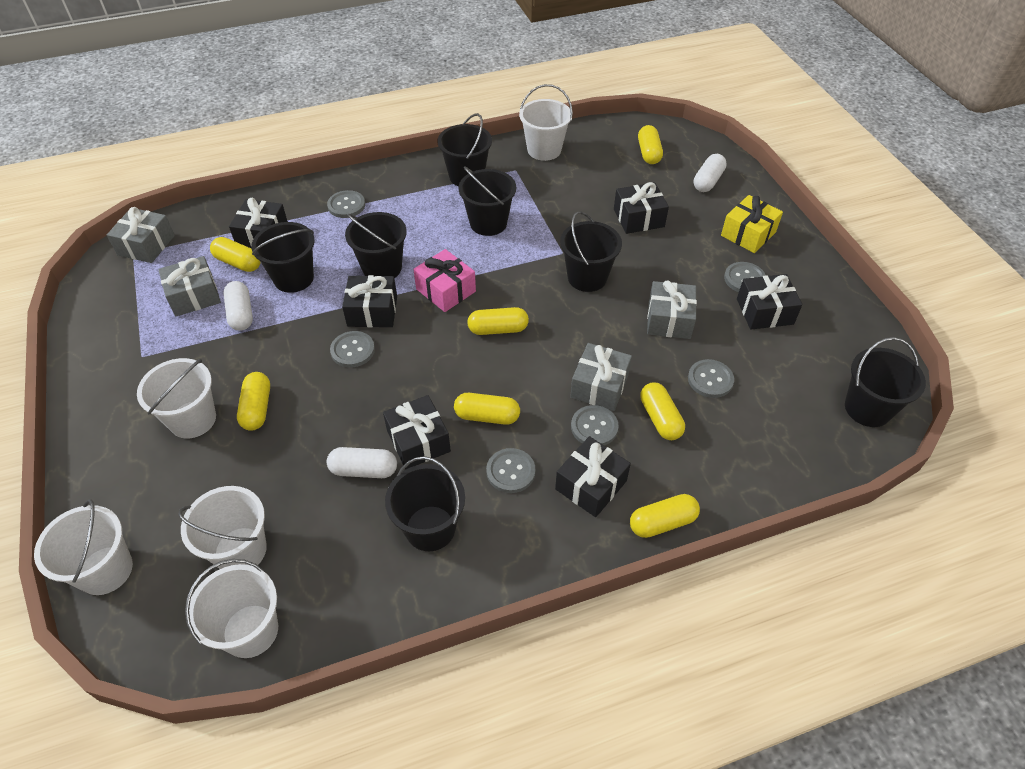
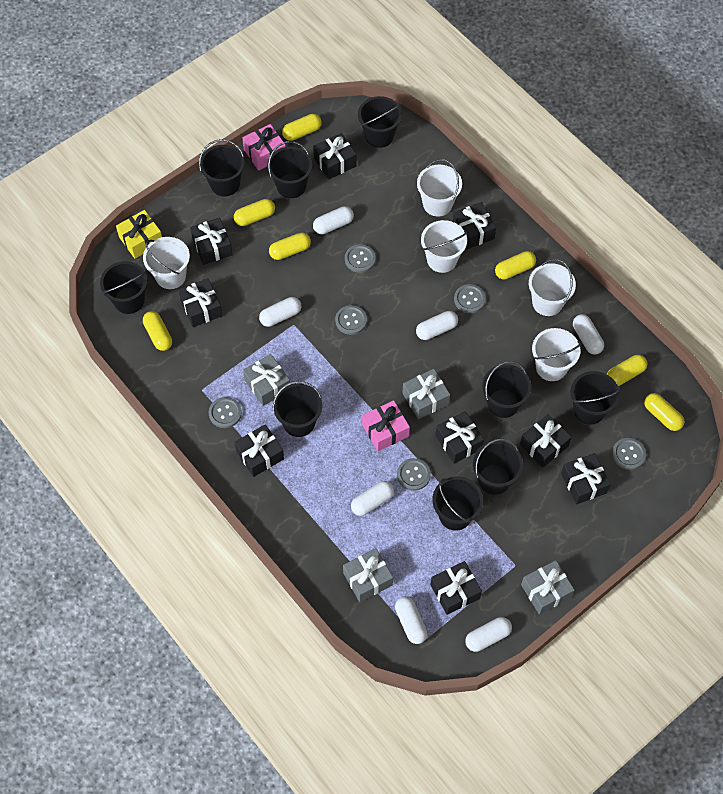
black bucket: 7 -> 9
black gift: 6 -> 9
pink gift: 1 -> 2
white capsule: 3 -> 7

